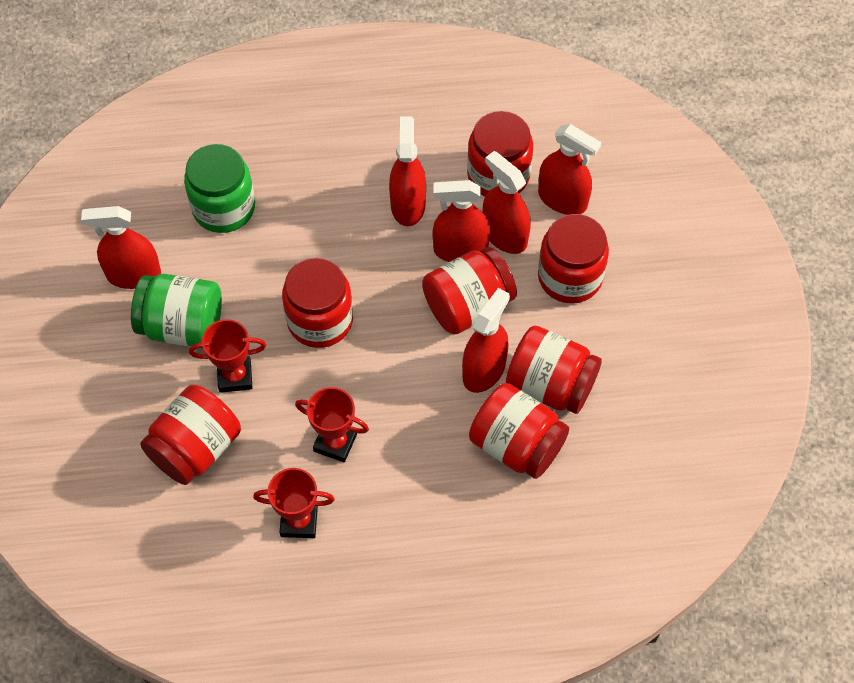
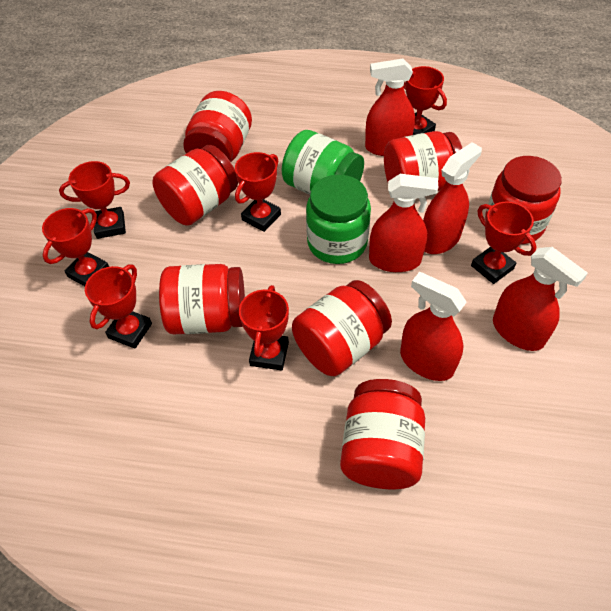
red spray bottle: 6 -> 5
red trophy: 3 -> 7

